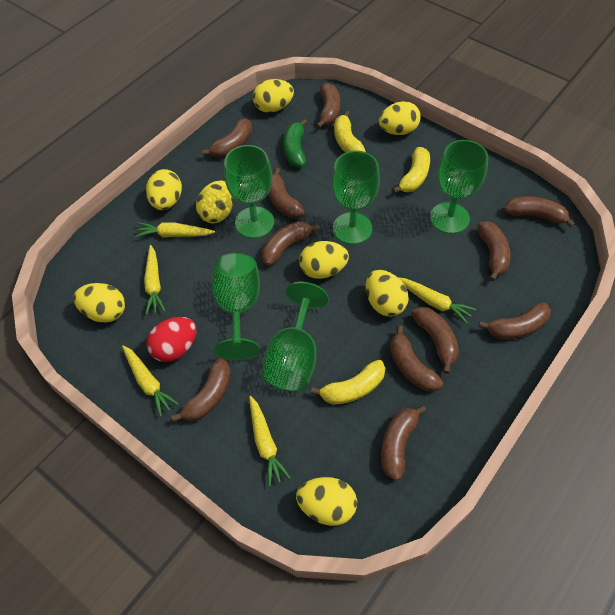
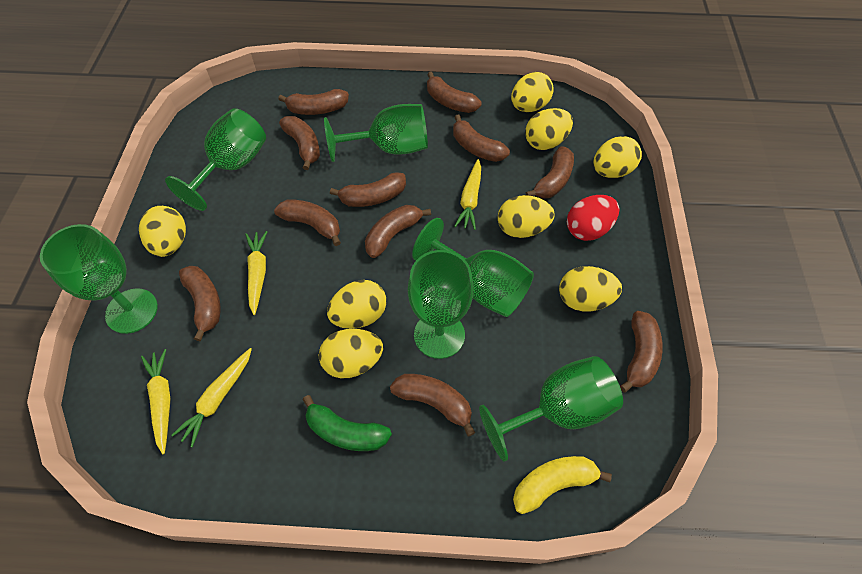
green goblet: 5 -> 6
yellow banana: 3 -> 1
yellow carrot: 5 -> 4

